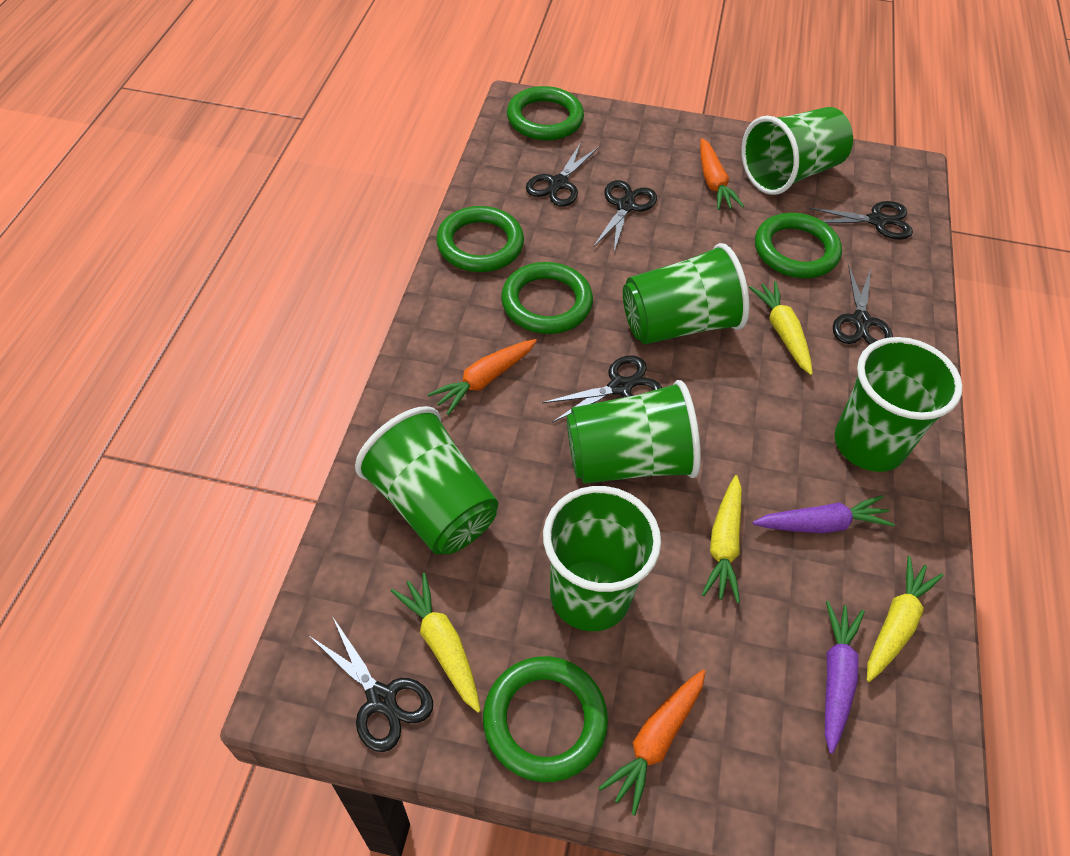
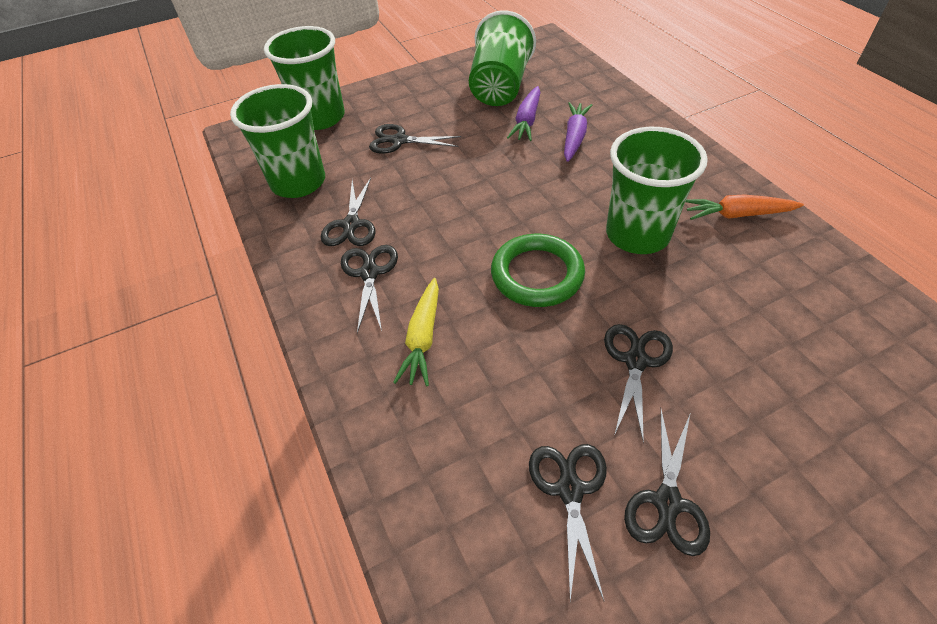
green cup: 6 -> 4
green ring: 5 -> 1
orange carrot: 3 -> 1
yellow carrot: 4 -> 1

